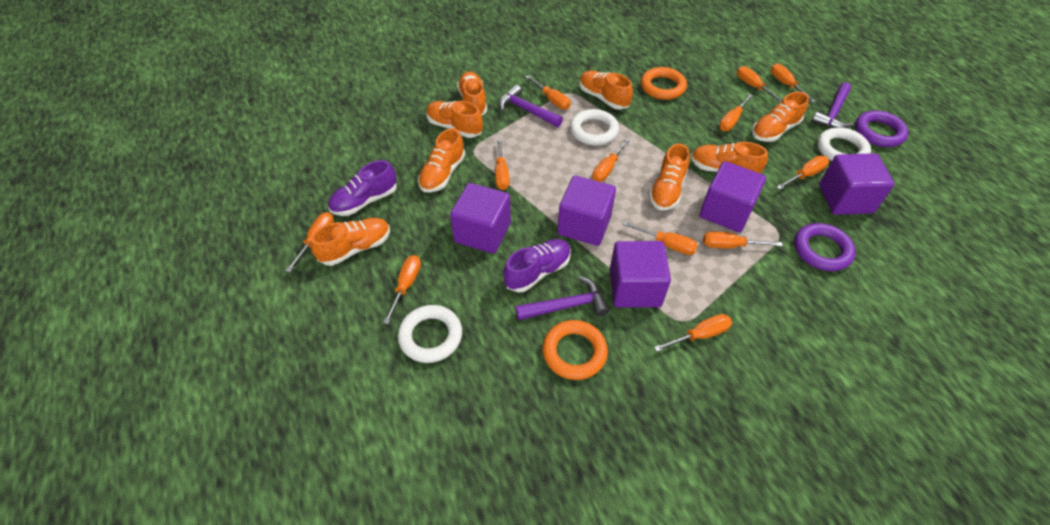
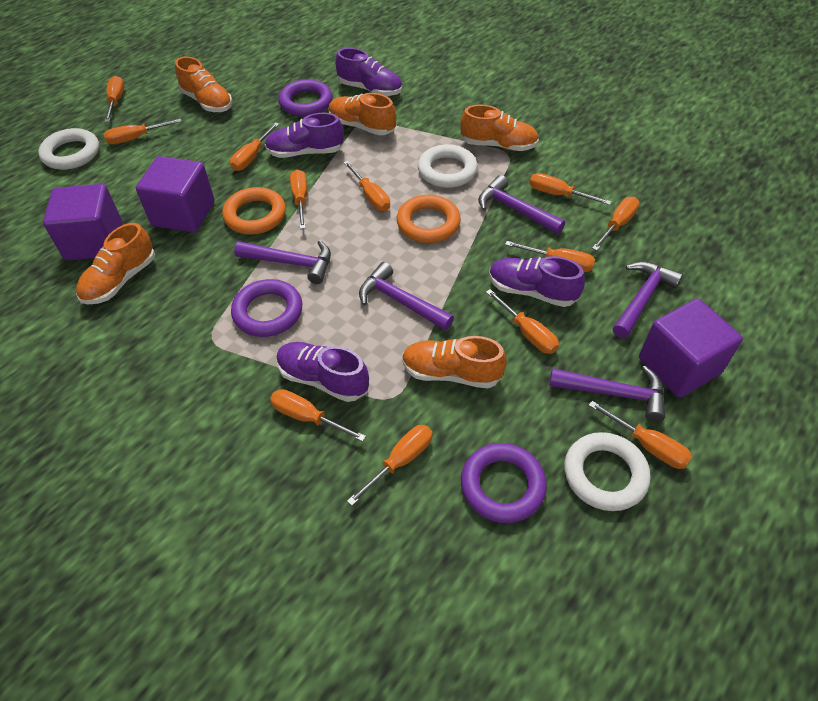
orange shoe: 8 -> 5
purple cube: 5 -> 3
purple hammer: 3 -> 5
purple ring: 2 -> 3
purple shoe: 2 -> 4

